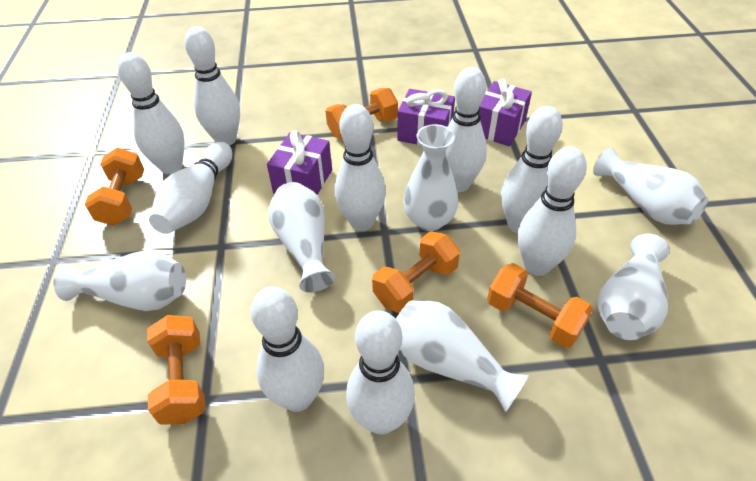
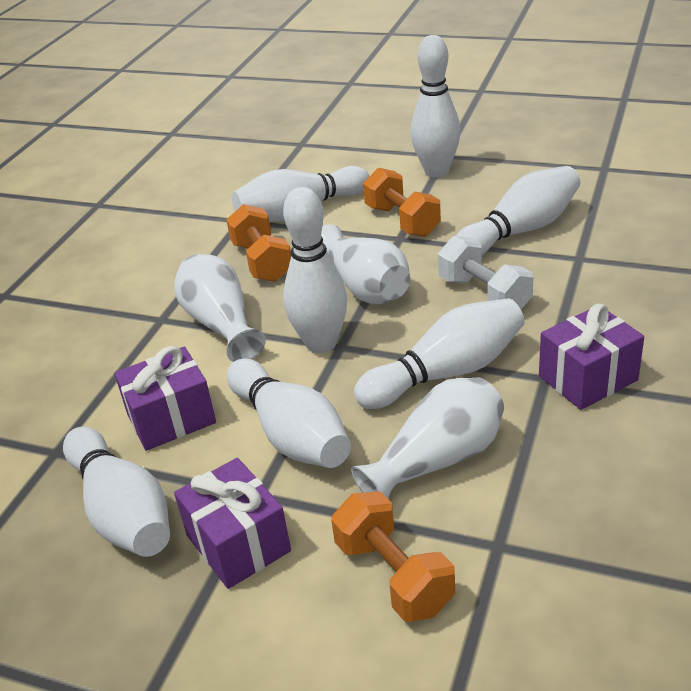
orange dumbbell: 5 -> 3
white bowling pin: 9 -> 7
white dumbbell: 0 -> 1
white vase: 6 -> 3

